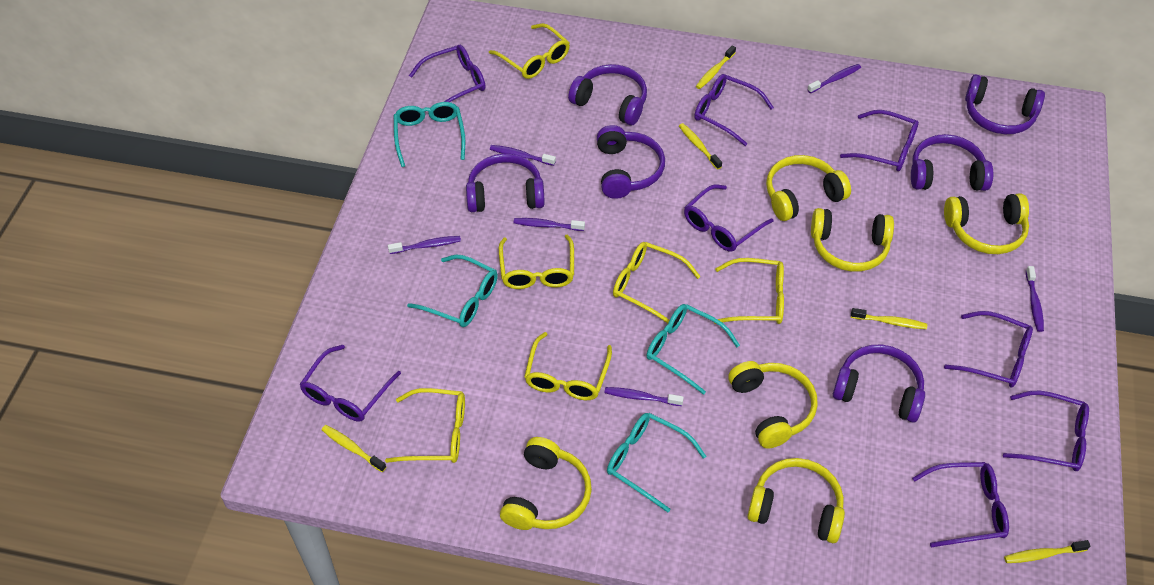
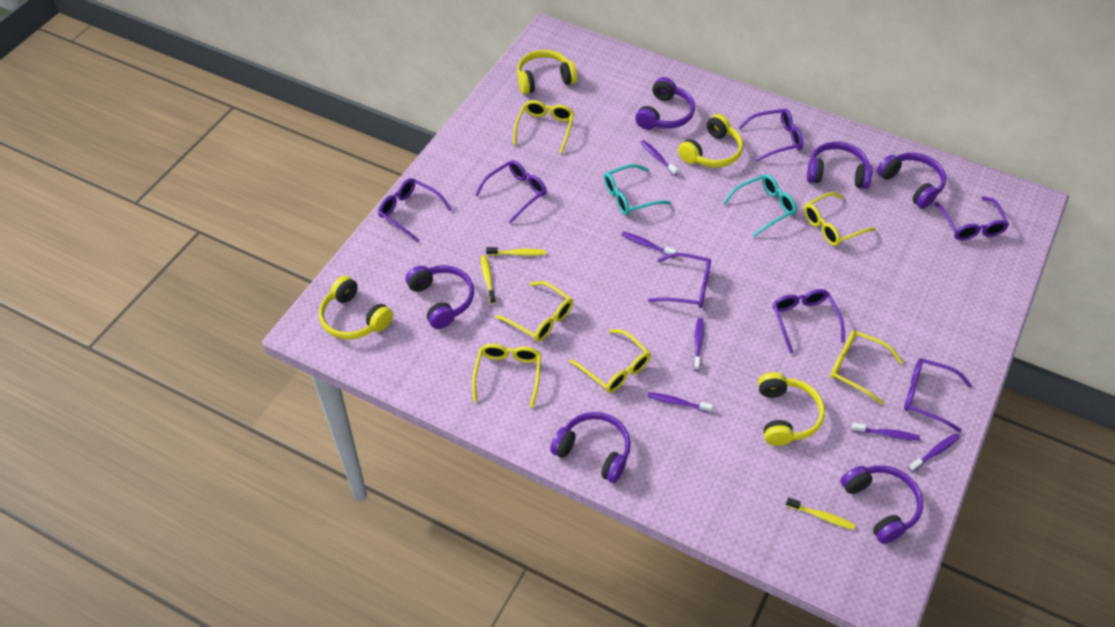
purple glasses: 8 -> 7
turquoise glasses: 4 -> 2
yellow headphones: 6 -> 4
yellow toothbrush: 5 -> 3

